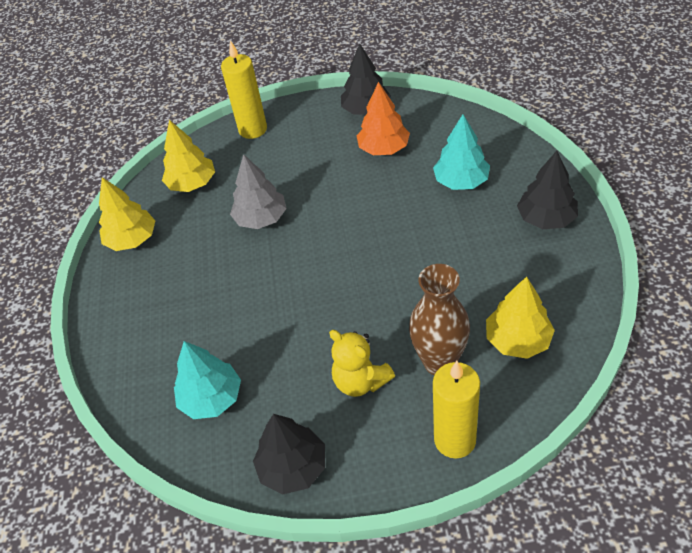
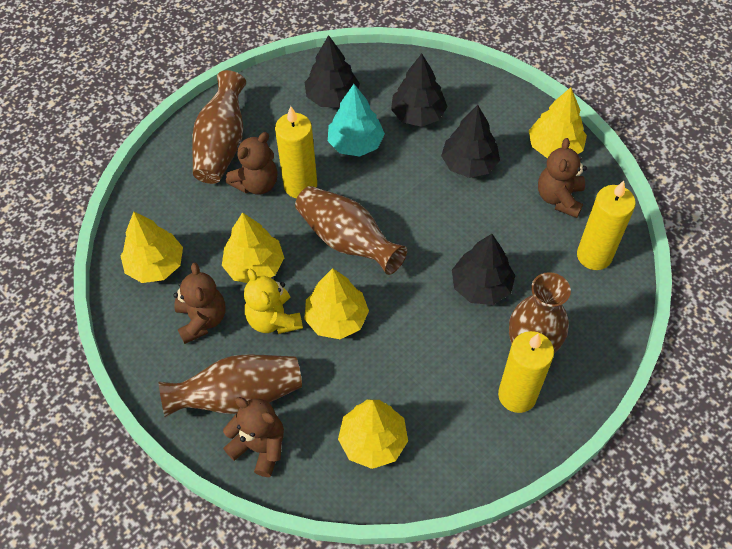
black tree: 3 -> 4
brown teddy bear: 0 -> 4
brown vase: 1 -> 4
grey tree: 1 -> 0
orange tree: 1 -> 0
turquoise tree: 2 -> 1
yellow candle: 2 -> 3
yellow tree: 3 -> 5

